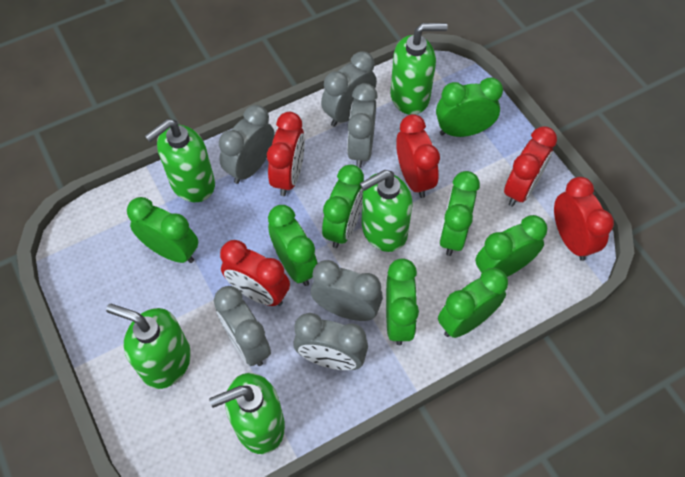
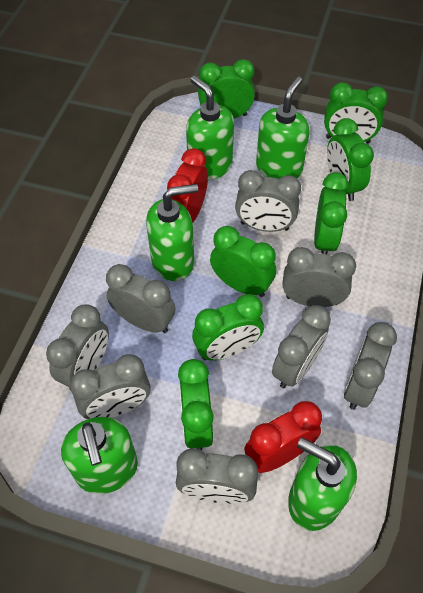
green clock: 8 -> 7
grey clock: 6 -> 8
red clock: 5 -> 2

